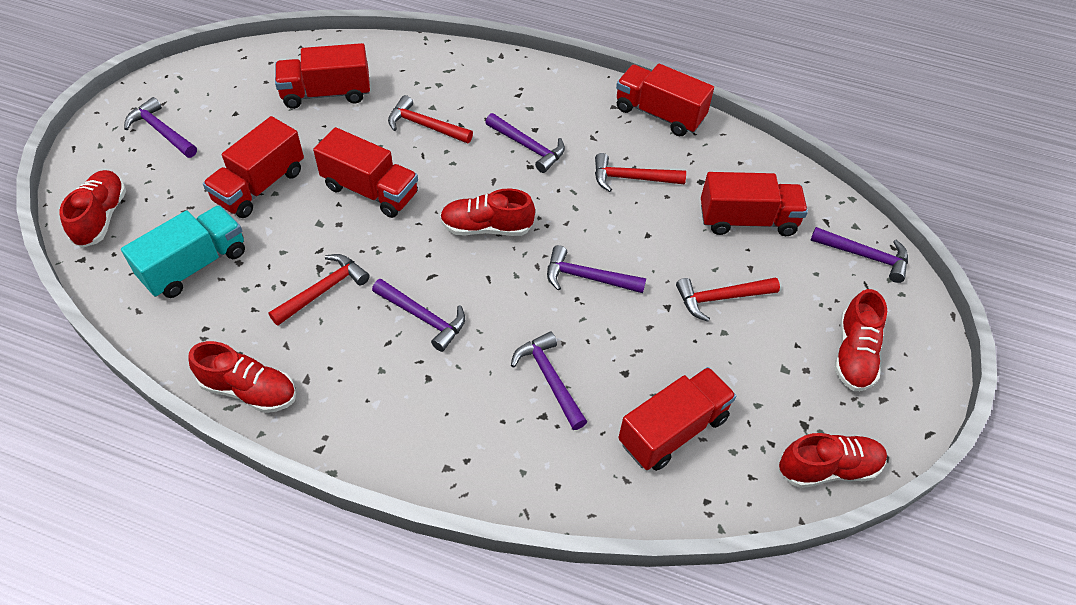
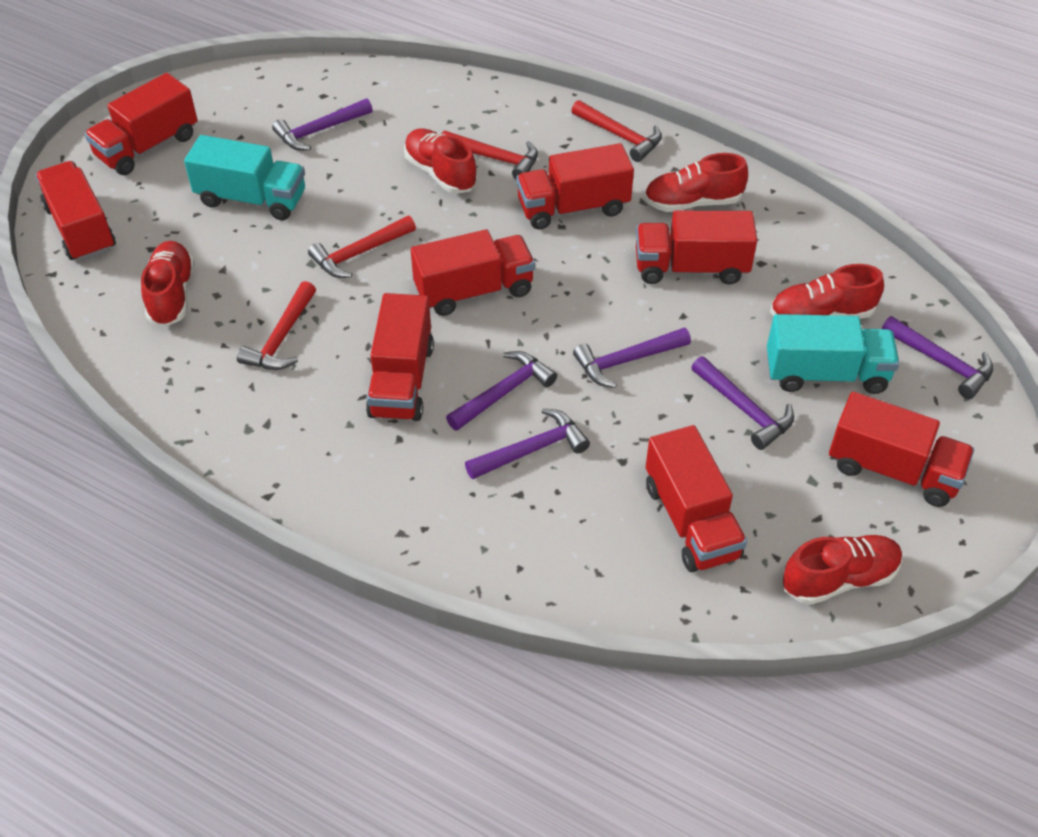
red truck: 6 -> 8
turquoise truck: 1 -> 2

